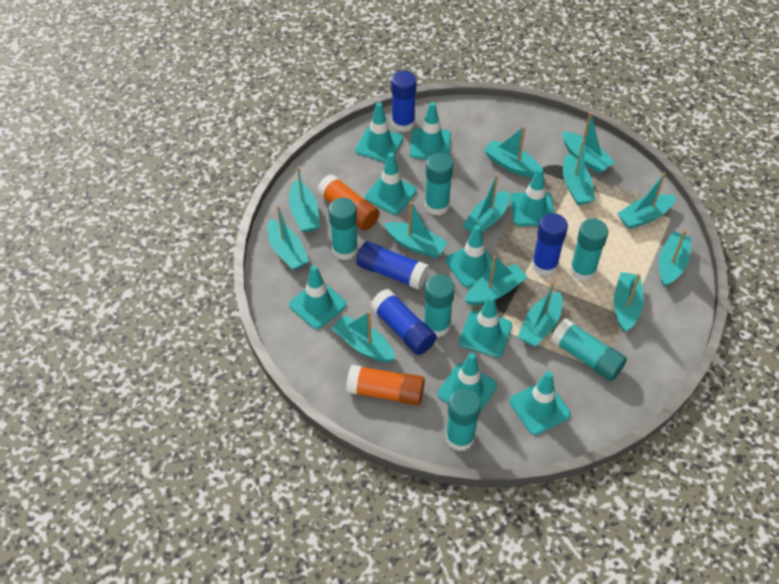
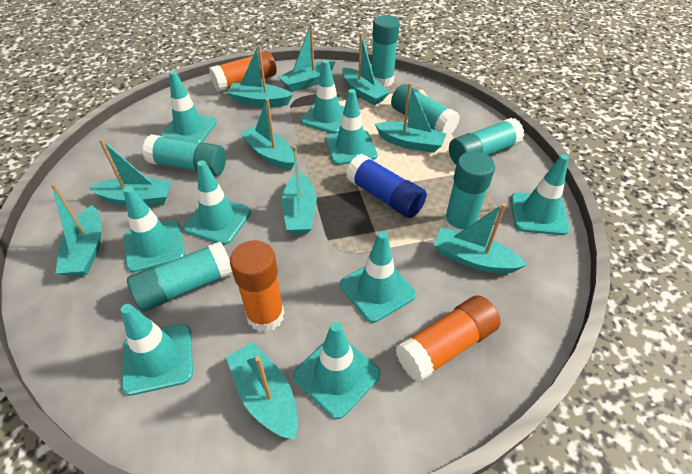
blue glue stick: 4 -> 1
orange glue stick: 2 -> 3
turquoise boat: 13 -> 10

